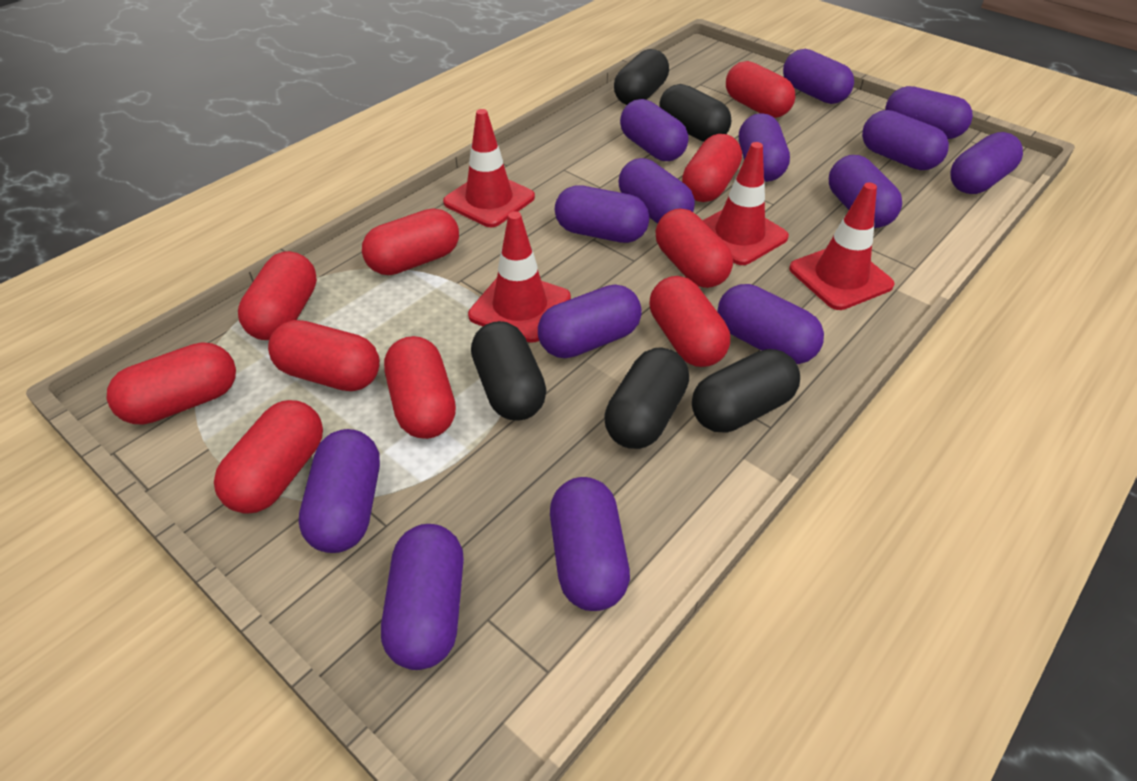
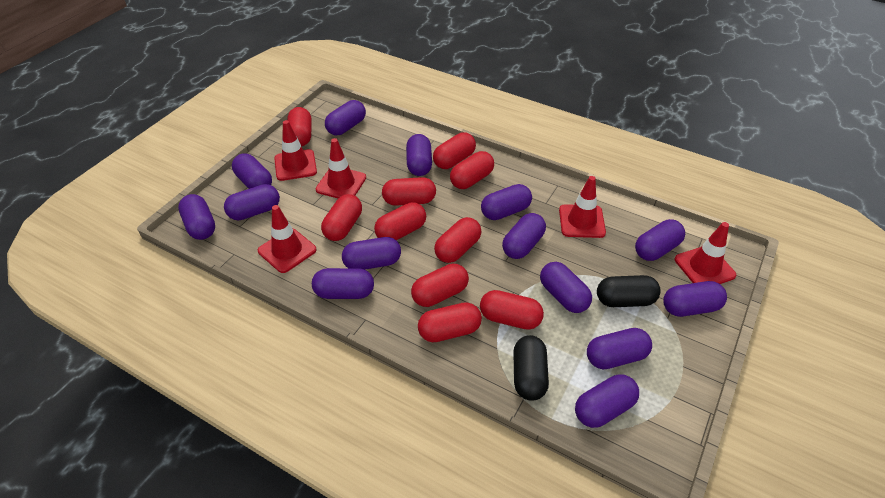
black capsule: 5 -> 2
red traffic cone: 4 -> 5

